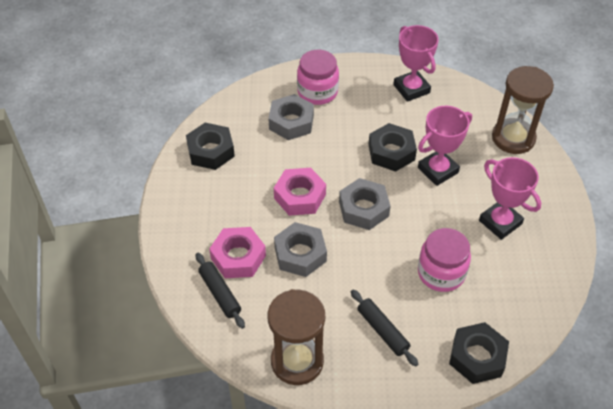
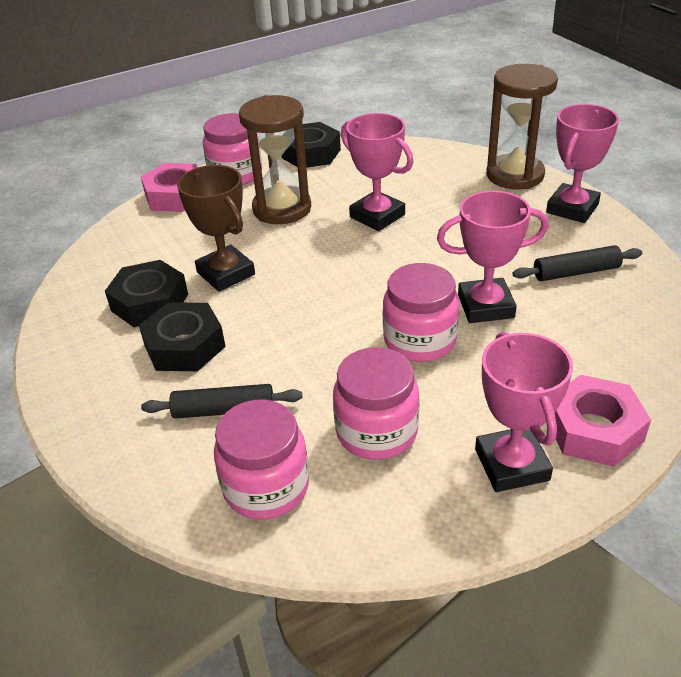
brown trophy: 0 -> 1
grey nut: 3 -> 0
pink jar: 2 -> 4
pink trophy: 3 -> 4

